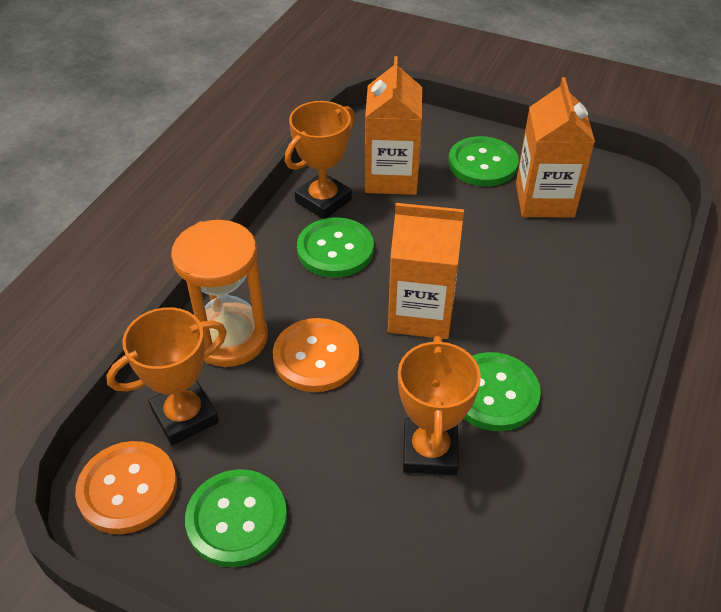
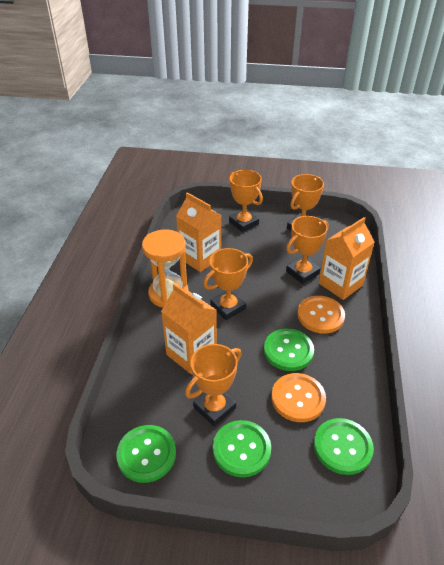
orange trophy: 3 -> 5

